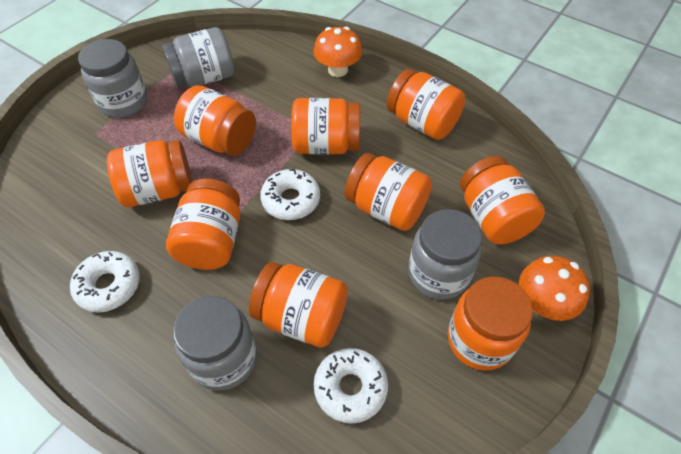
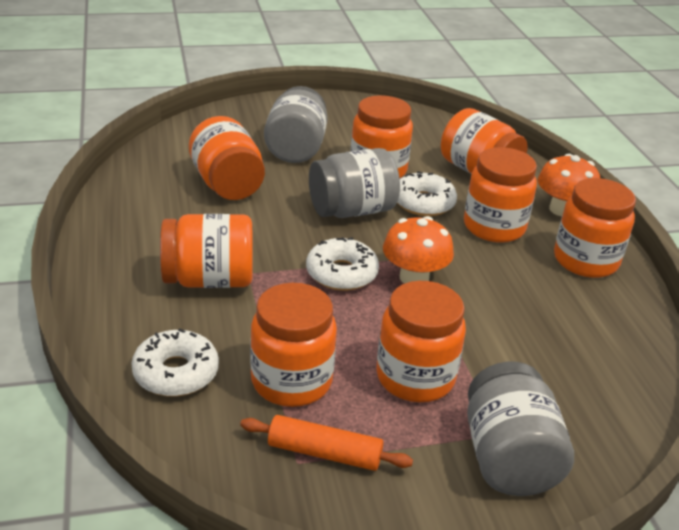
grey jar: 4 -> 3
orange jar: 9 -> 8
orange rolling pin: 0 -> 1

